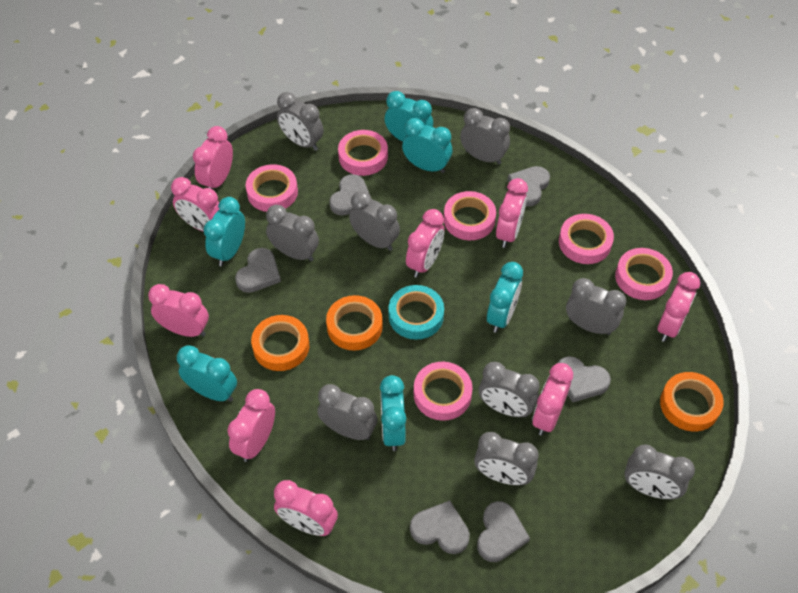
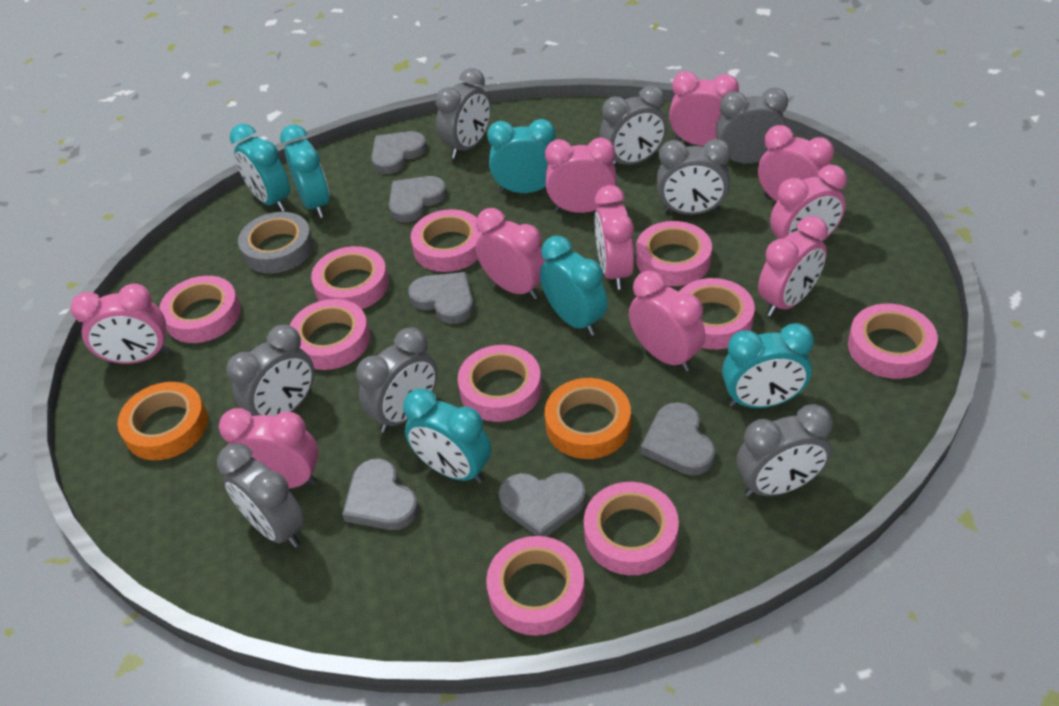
grey clock: 9 -> 8
grey tape: 0 -> 1
orange tape: 3 -> 2
pink clock: 9 -> 10
pink tape: 6 -> 10
turquoise tape: 1 -> 0

